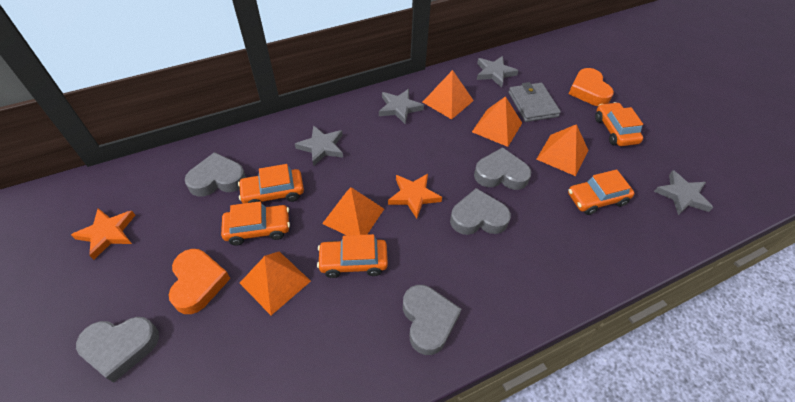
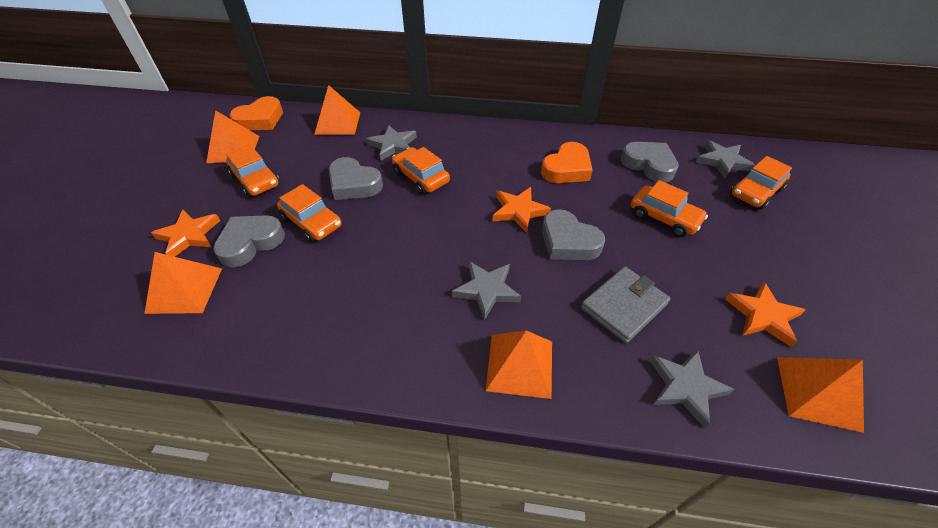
grey heart: 5 -> 4
orange star: 2 -> 3

